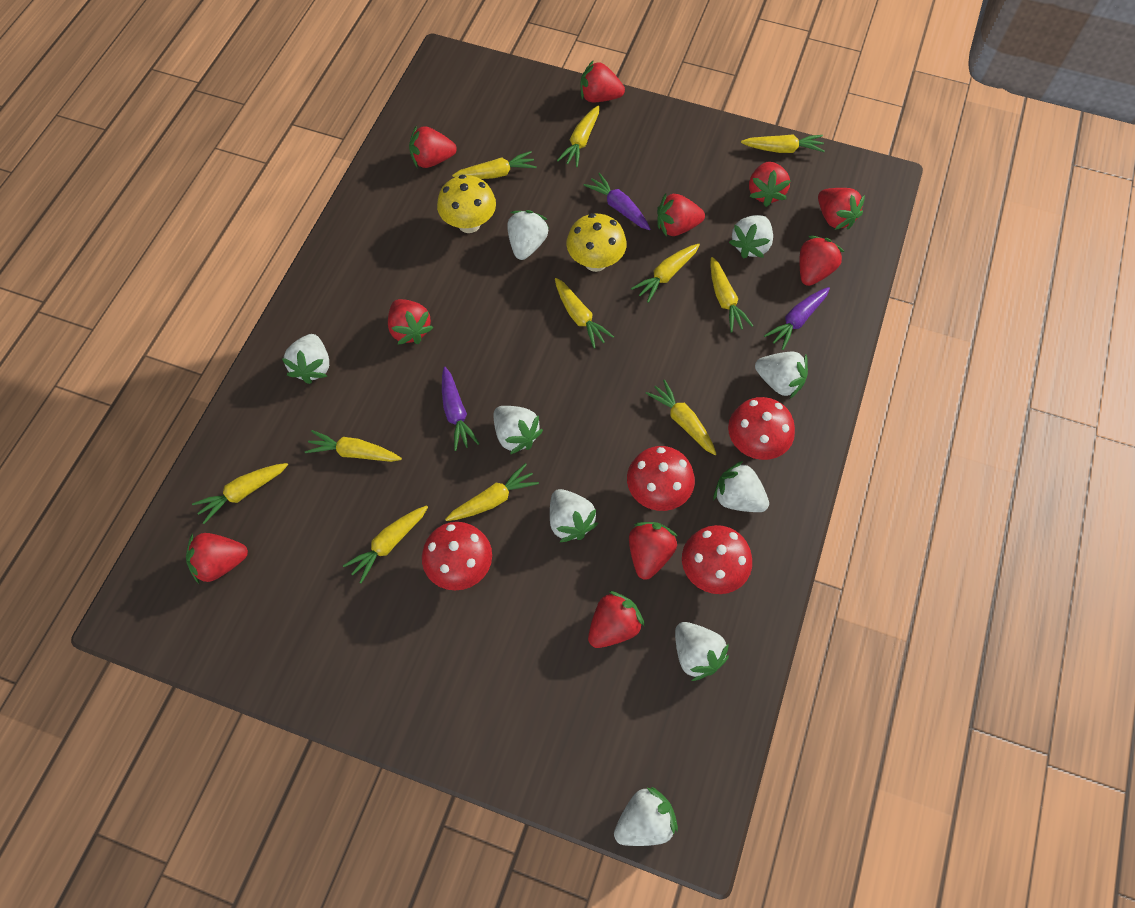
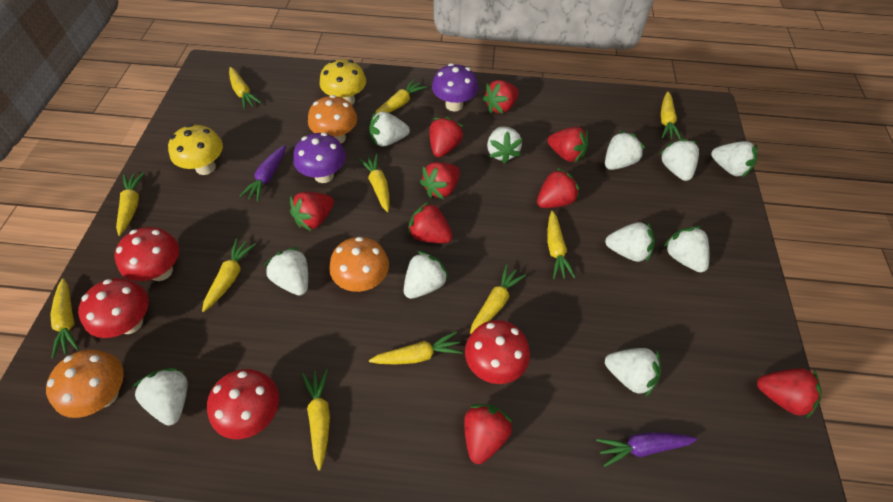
orange mushroom: 0 -> 3
purple carrot: 3 -> 2
purple mushroom: 0 -> 2
red strawberry: 10 -> 9
white strawberry: 9 -> 11

